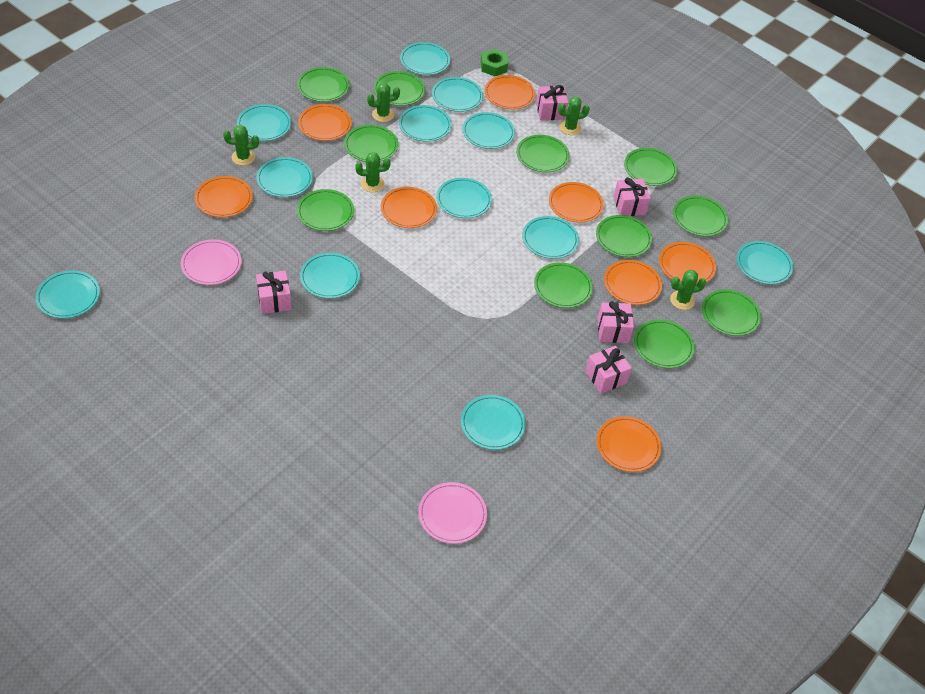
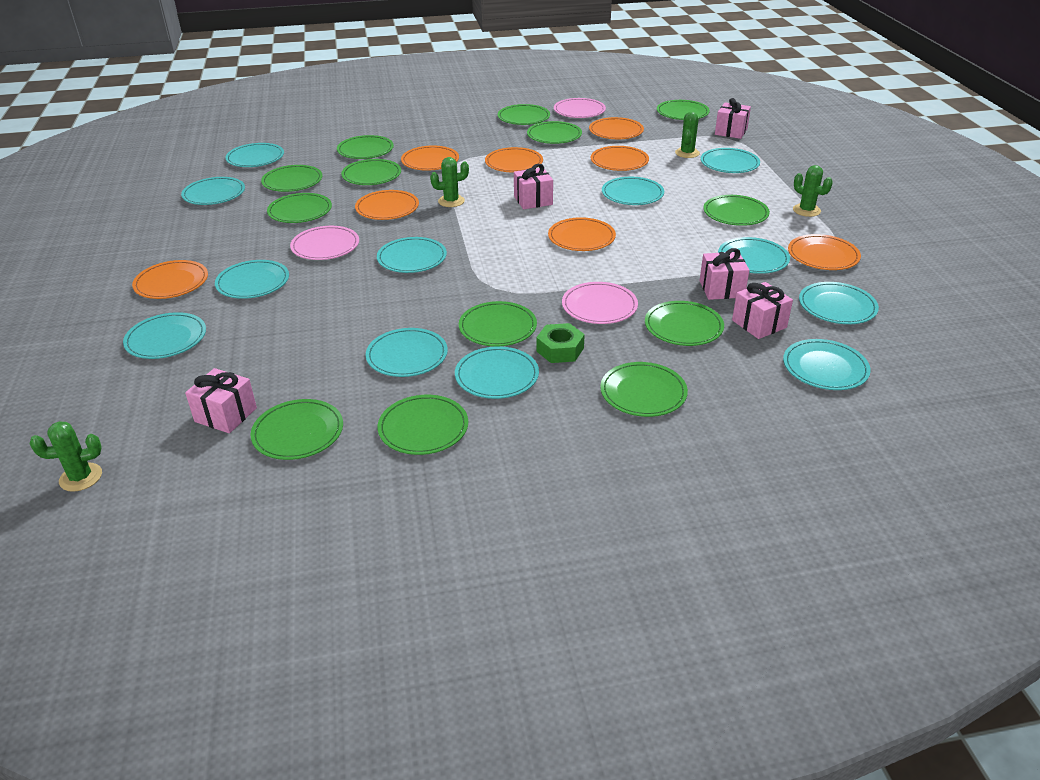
green cactus: 5 -> 4
green plate: 11 -> 13
pink plate: 2 -> 3

